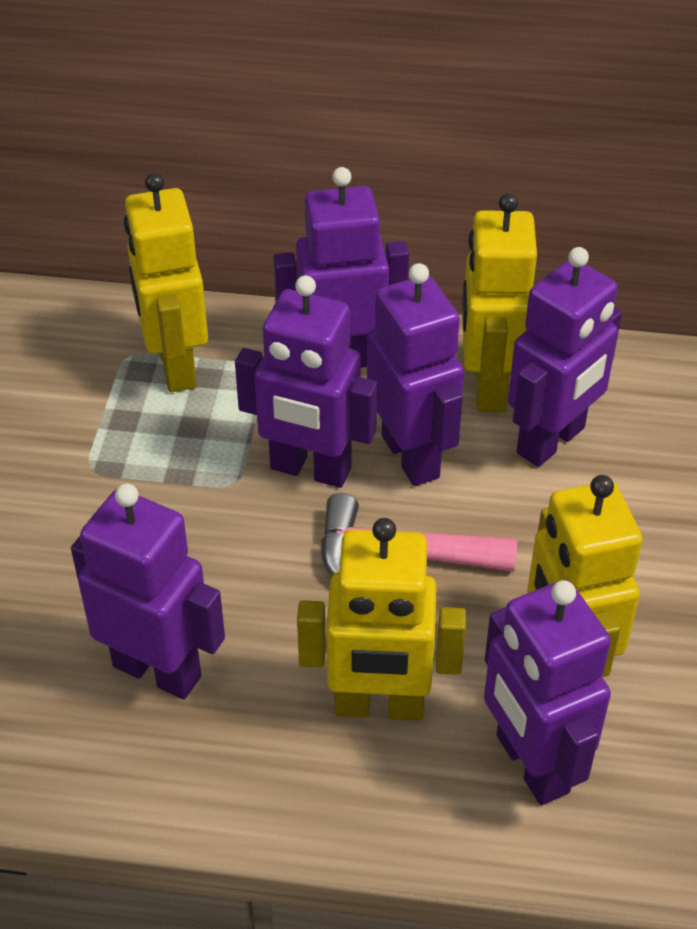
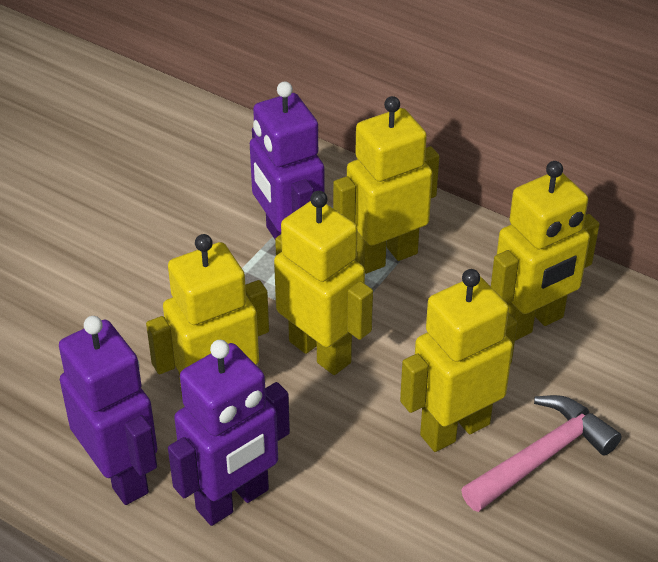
purple robot: 6 -> 3
yellow robot: 4 -> 5

